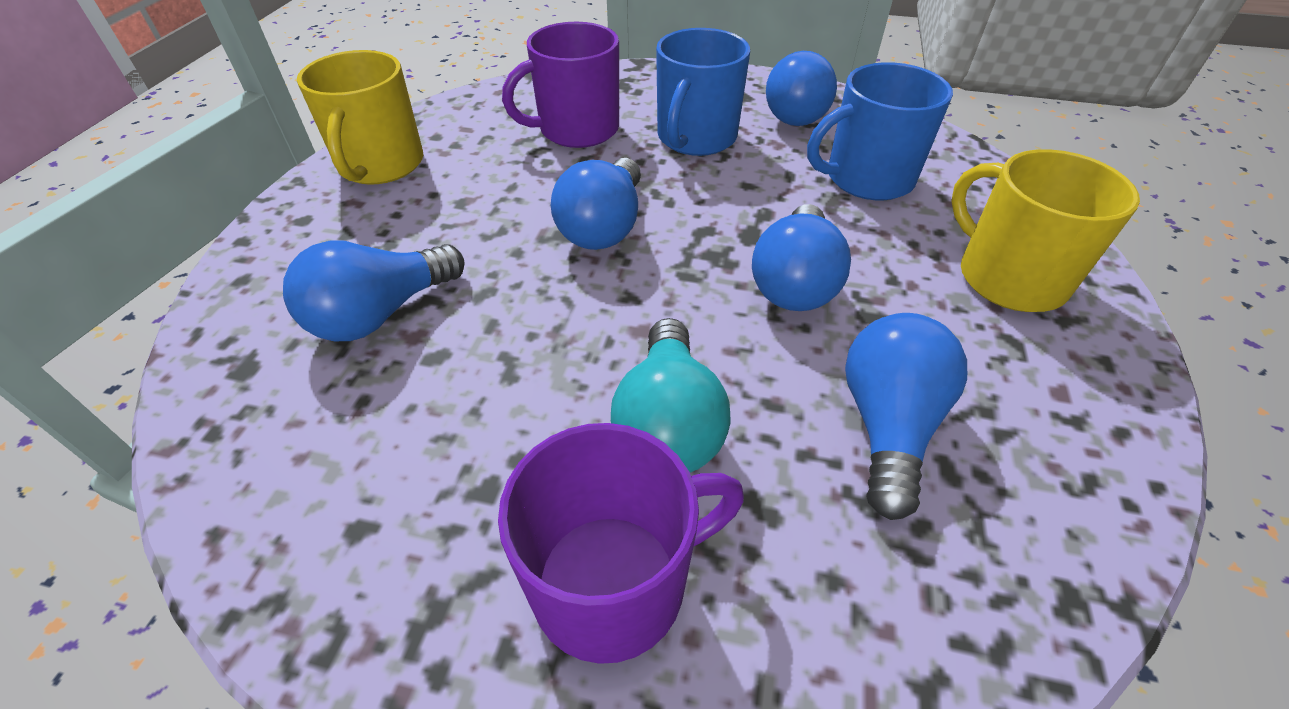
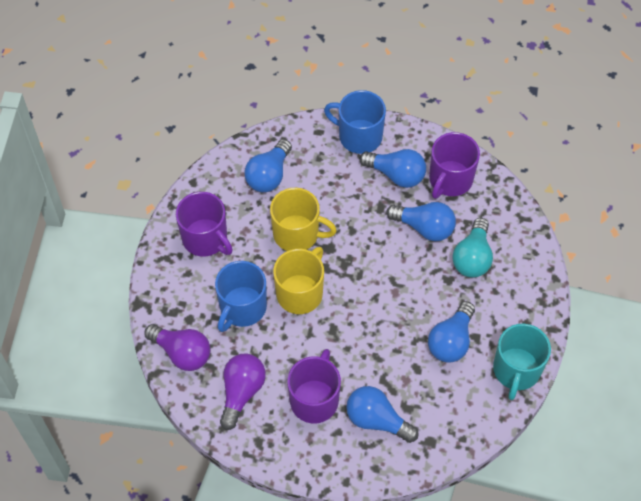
purple light bulb: 0 -> 2
purple mug: 2 -> 3
turquoise mug: 0 -> 1

